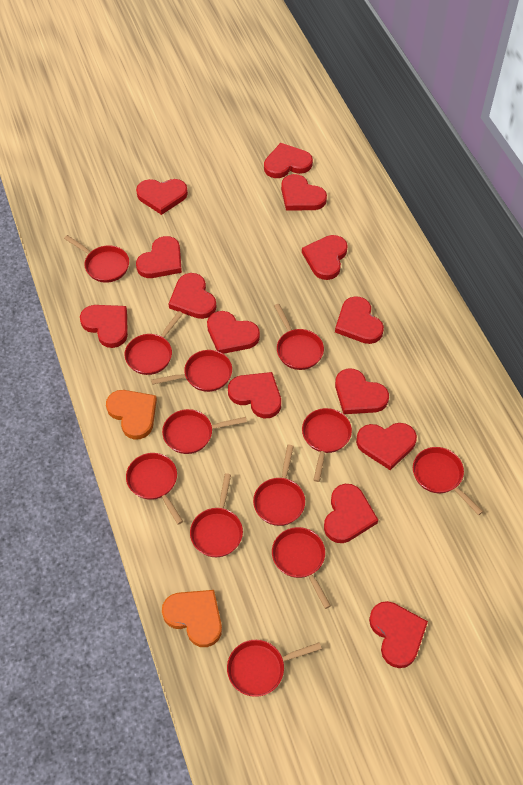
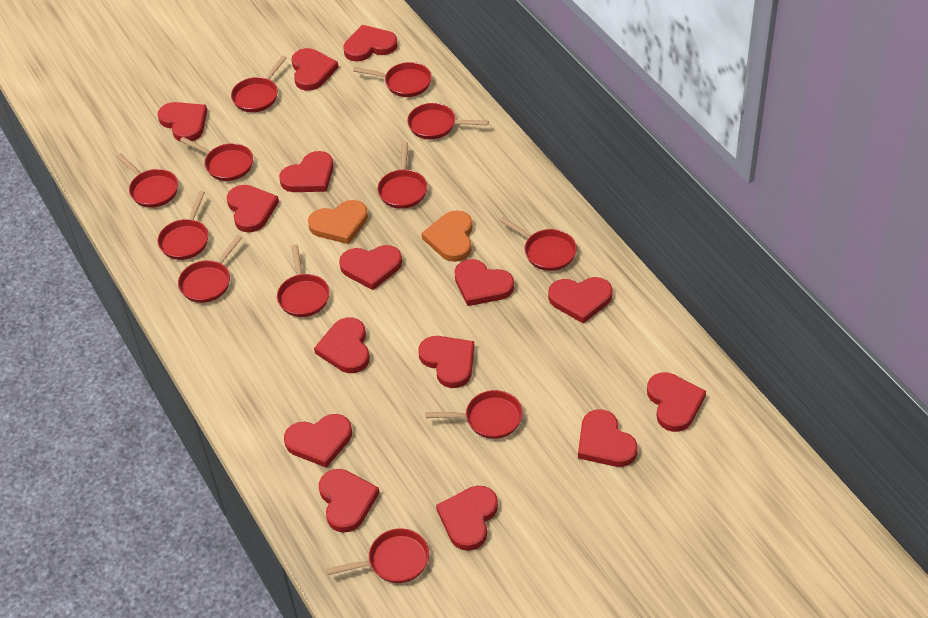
red heart: 14 -> 15

